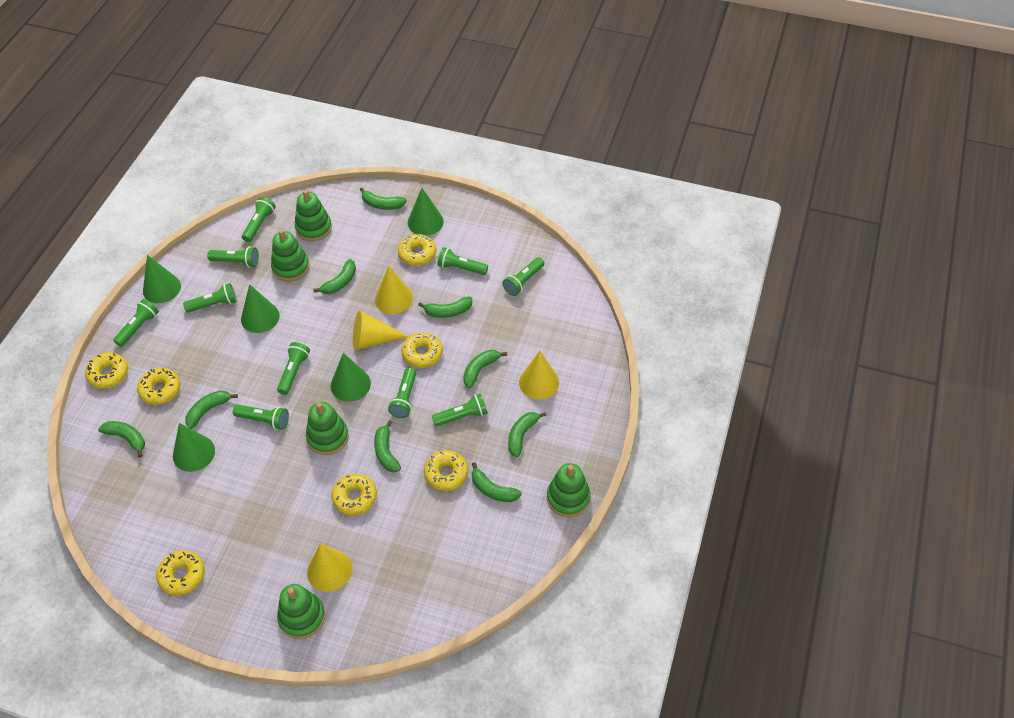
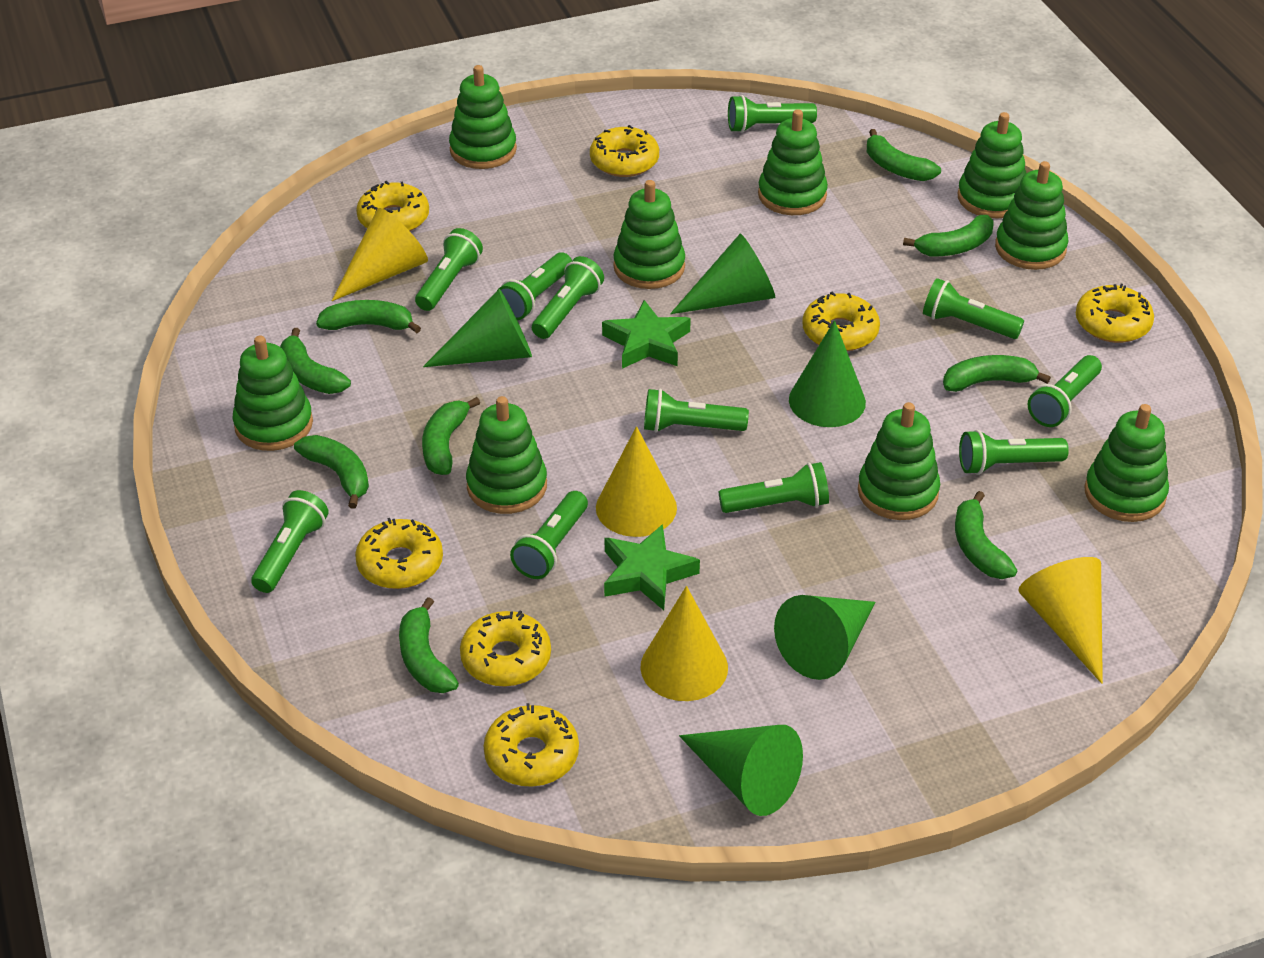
green flashlight: 10 -> 11
green stacking toy: 5 -> 9
green star: 0 -> 2

